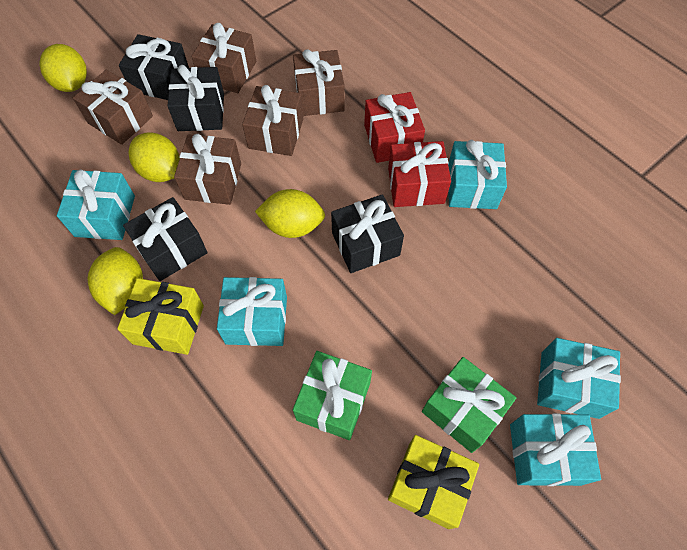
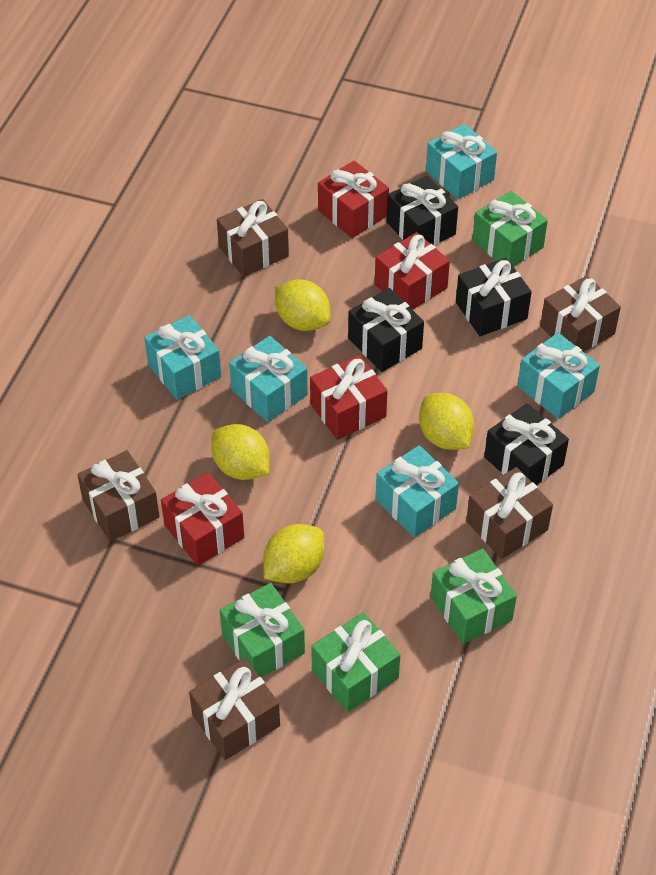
green gift: 2 -> 4
red gift: 2 -> 4
yellow gift: 2 -> 0

